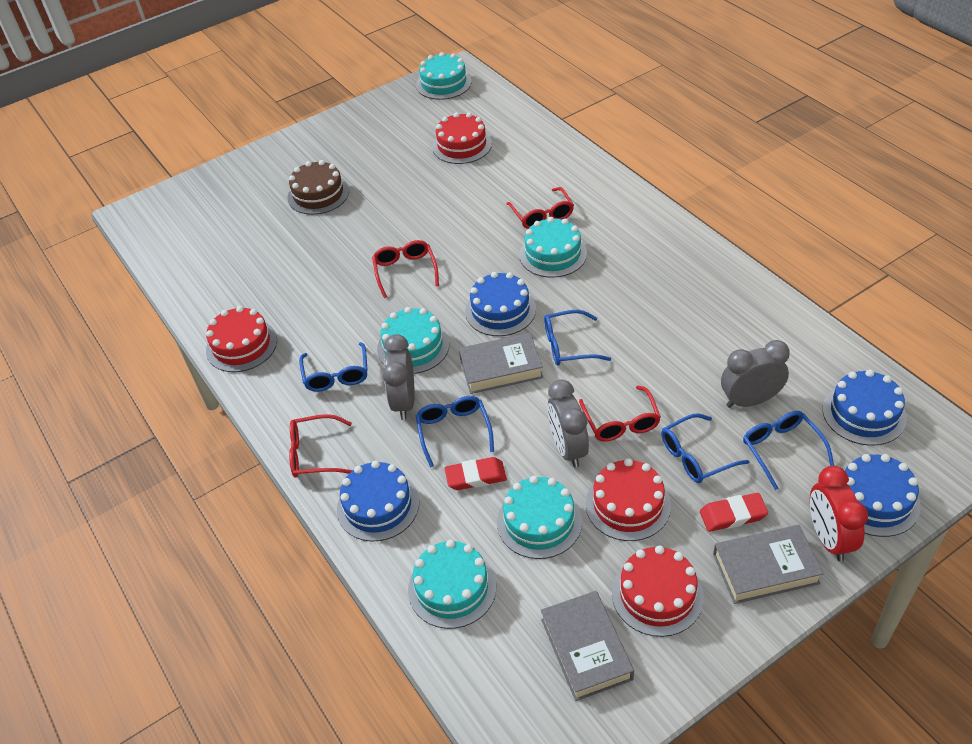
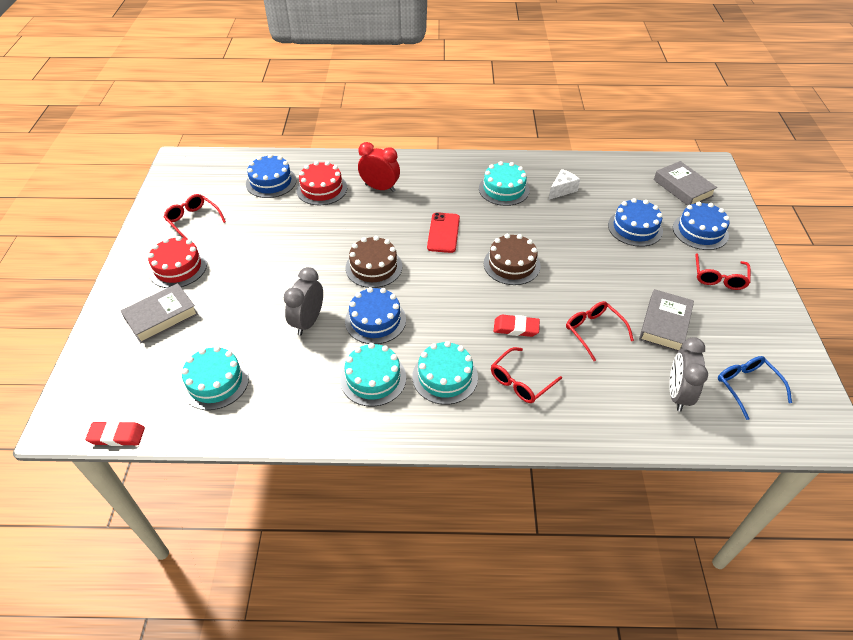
blue glasses: 5 -> 1
brown cake: 1 -> 2
grey clock: 3 -> 2
red cake: 4 -> 2
red phone: 0 -> 1
turquoise cake: 5 -> 4
white cheese: 0 -> 1

